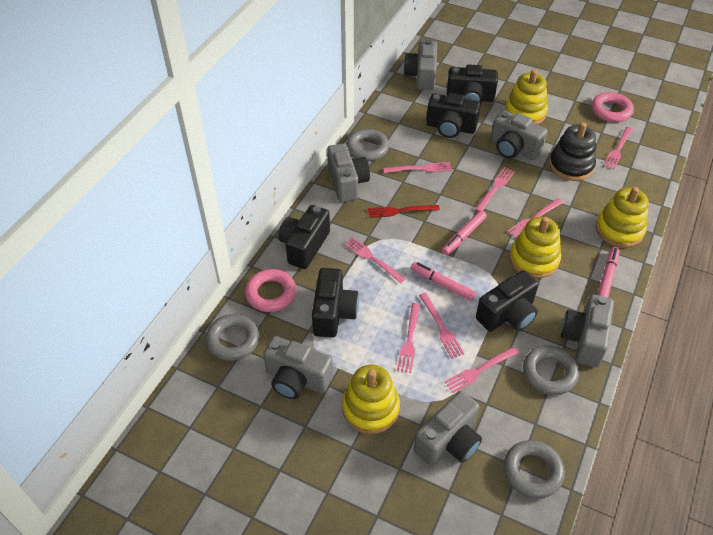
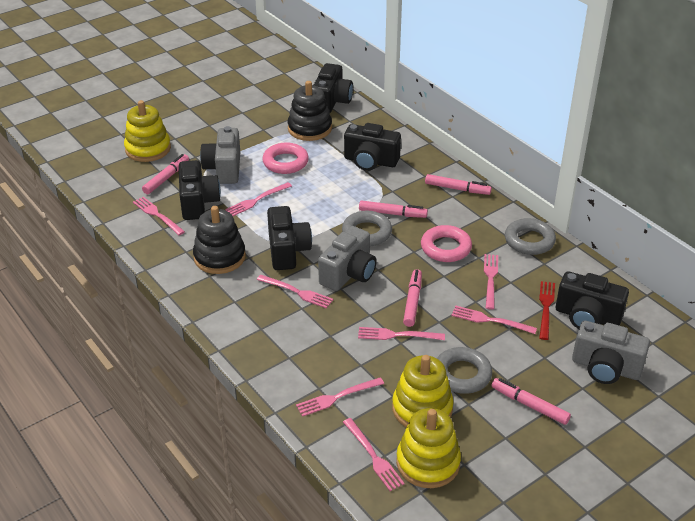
black stacking toy: 1 -> 2
grey camera: 6 -> 3
grey ring: 4 -> 3
pink marker: 3 -> 5
yellow stacking toy: 4 -> 3

